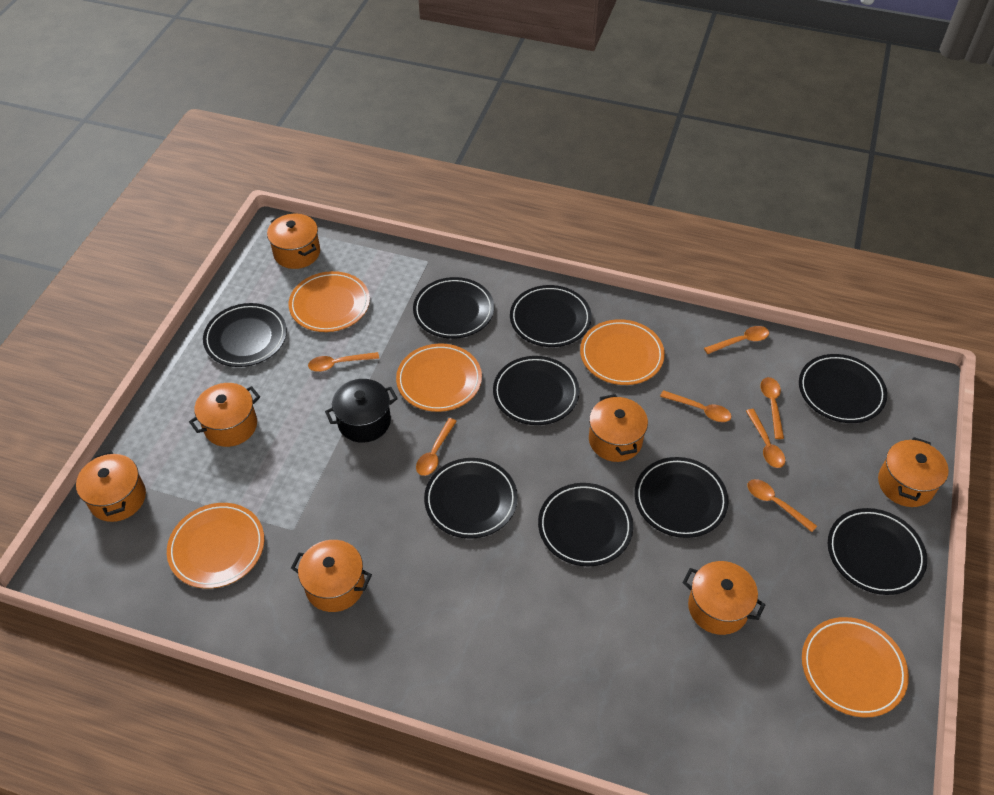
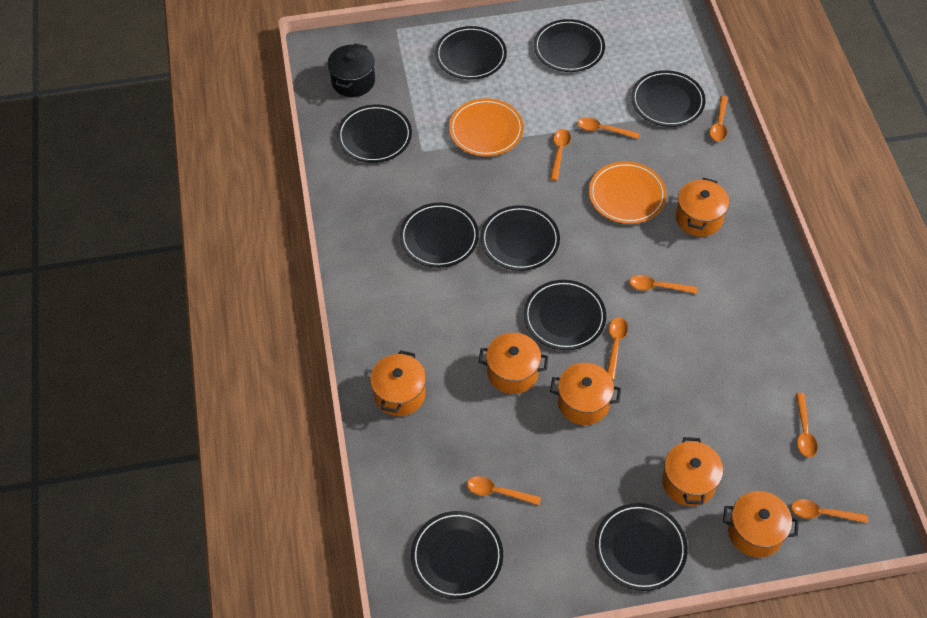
orange plate: 5 -> 2
orange pot: 7 -> 6
orange spoon: 7 -> 8

